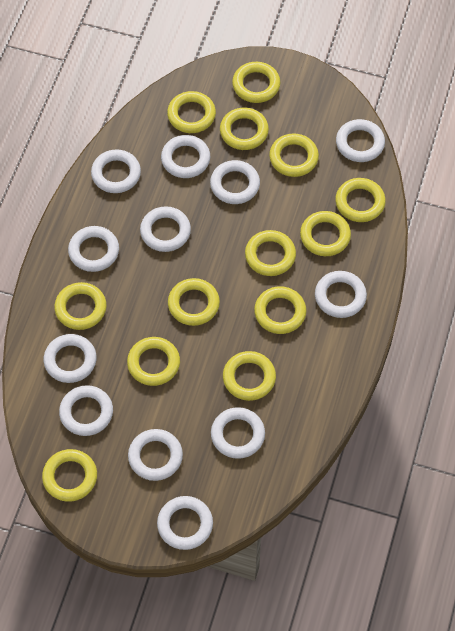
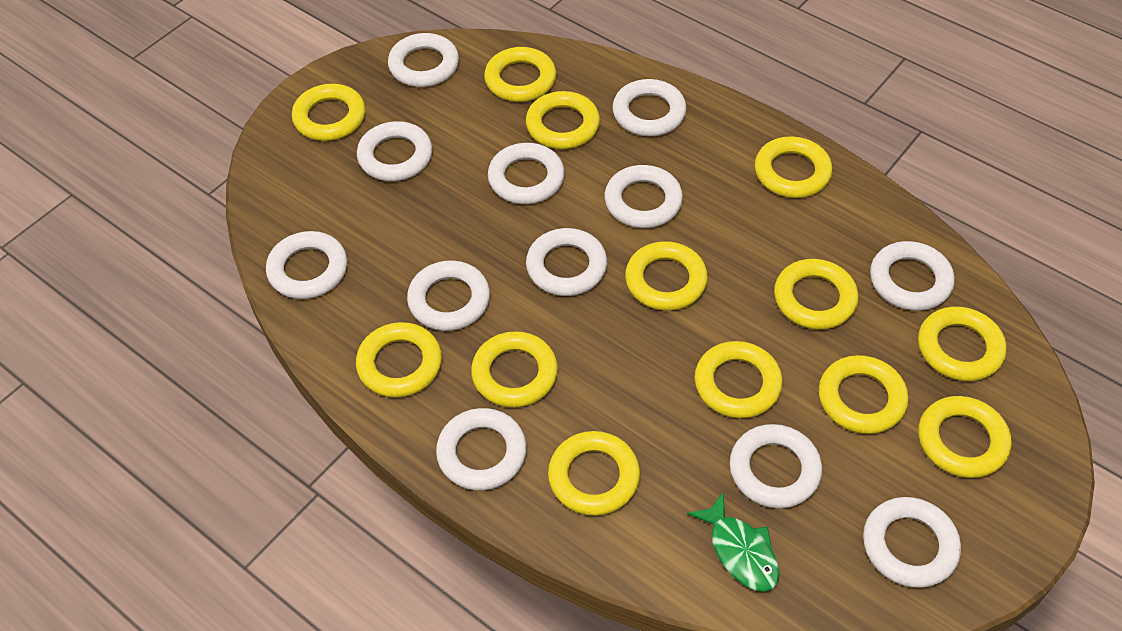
green fish: 0 -> 1

